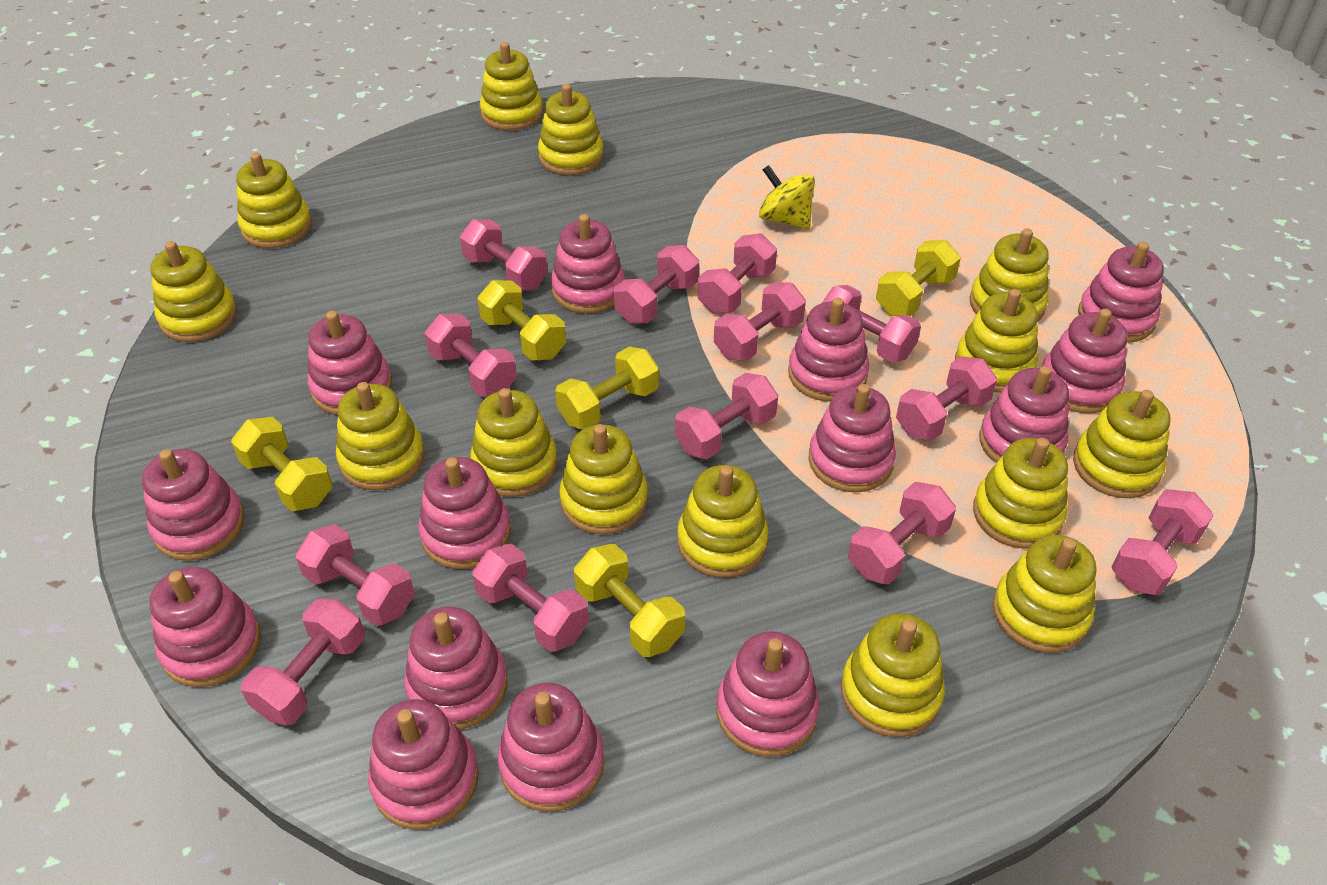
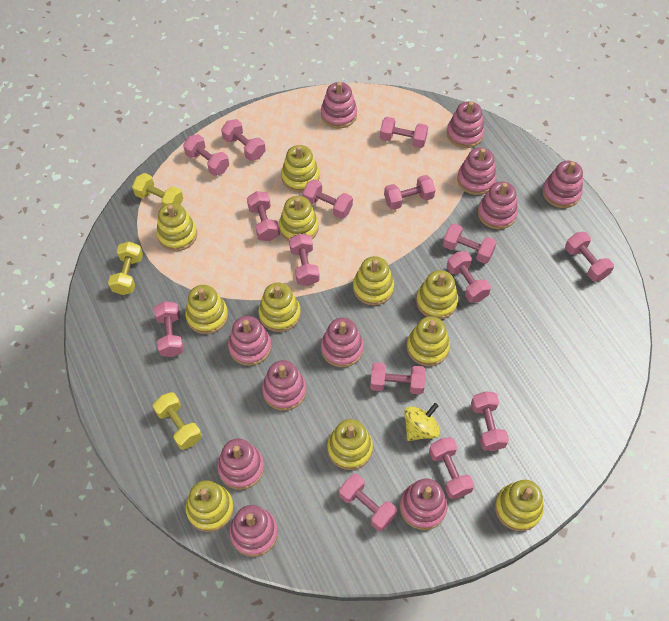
pink dumbbell: 13 -> 15
pink stacking toy: 14 -> 11
yellow dumbbell: 5 -> 3
yellow stacking toy: 14 -> 11

